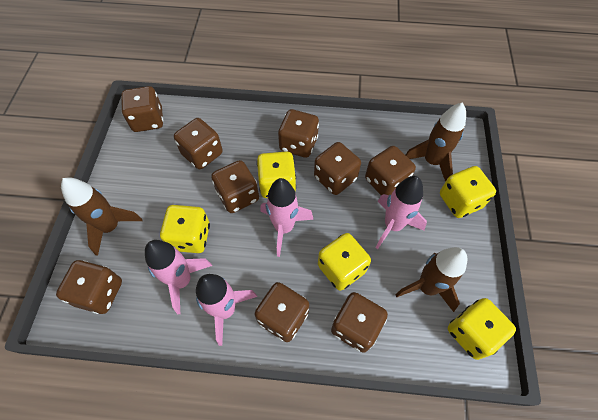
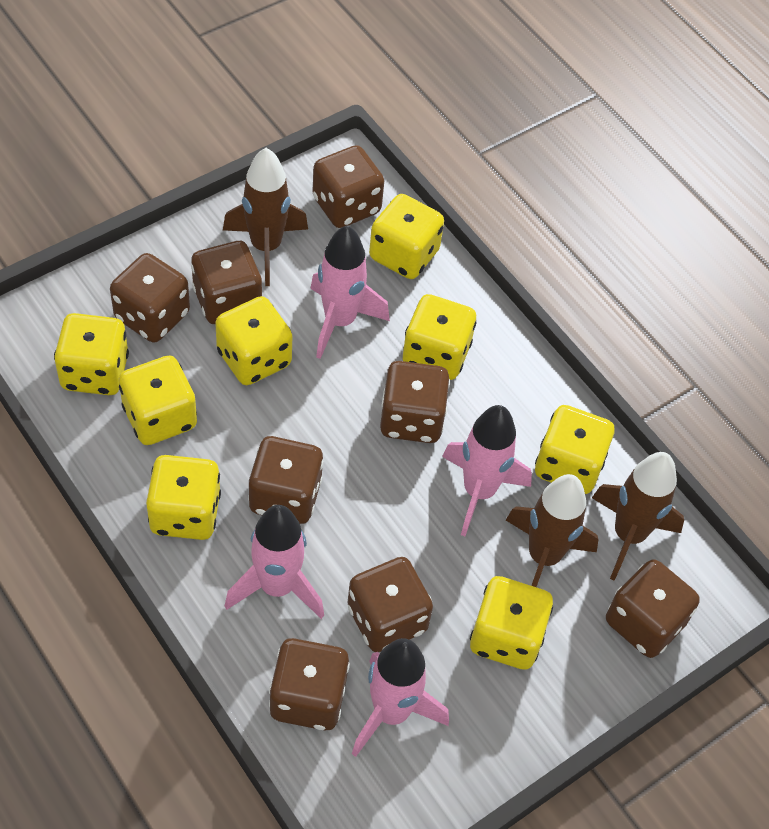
brown dice: 9 -> 8
yellow dice: 5 -> 8

